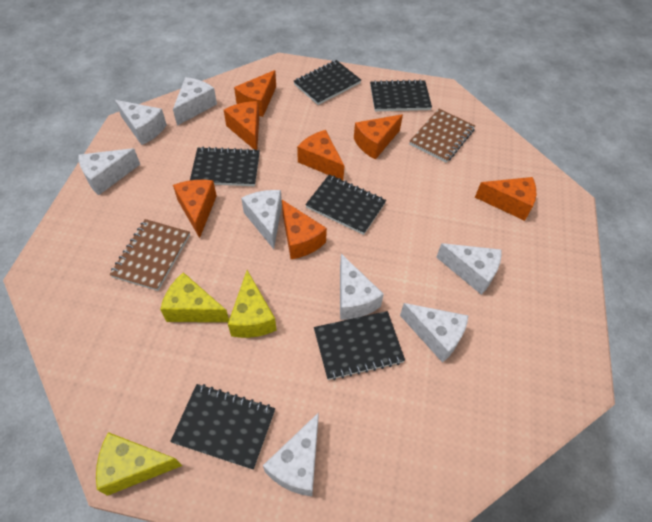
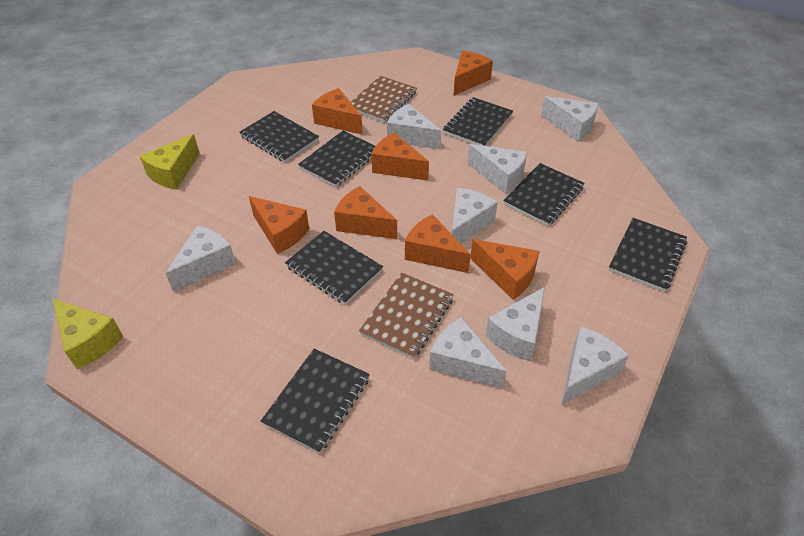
black notebook: 6 -> 7
yellow cheese: 3 -> 2

